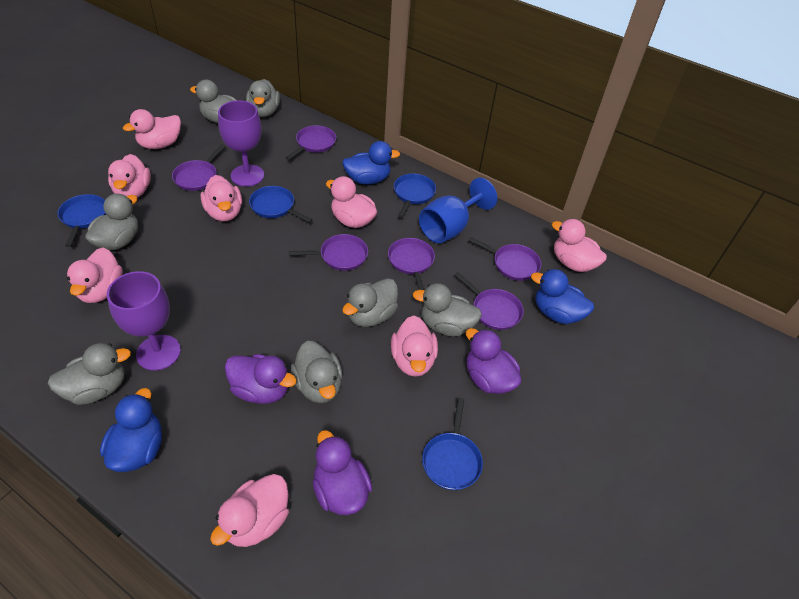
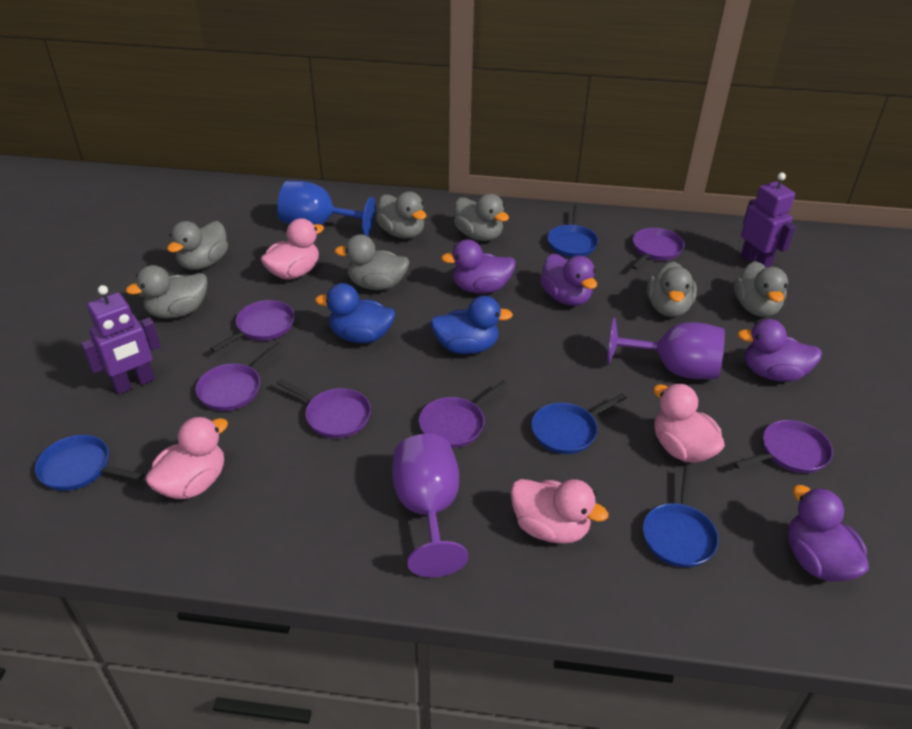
blue duck: 3 -> 2
pink duck: 8 -> 4
purple duck: 3 -> 4
purple robot: 0 -> 2

